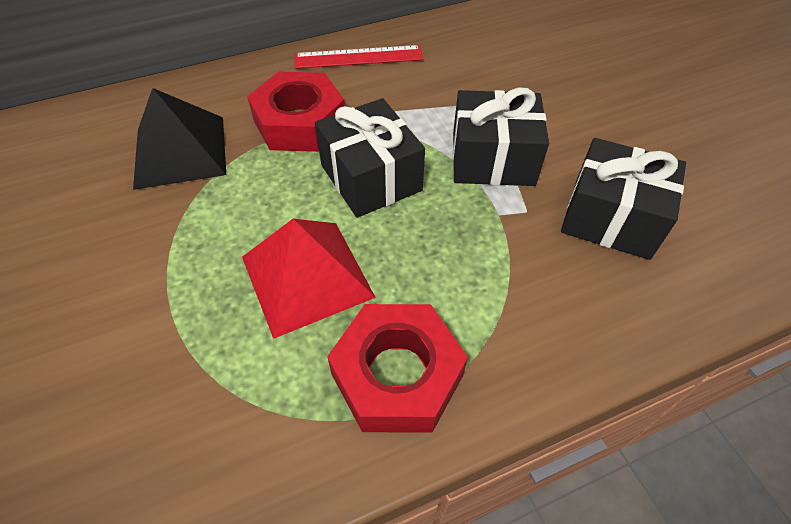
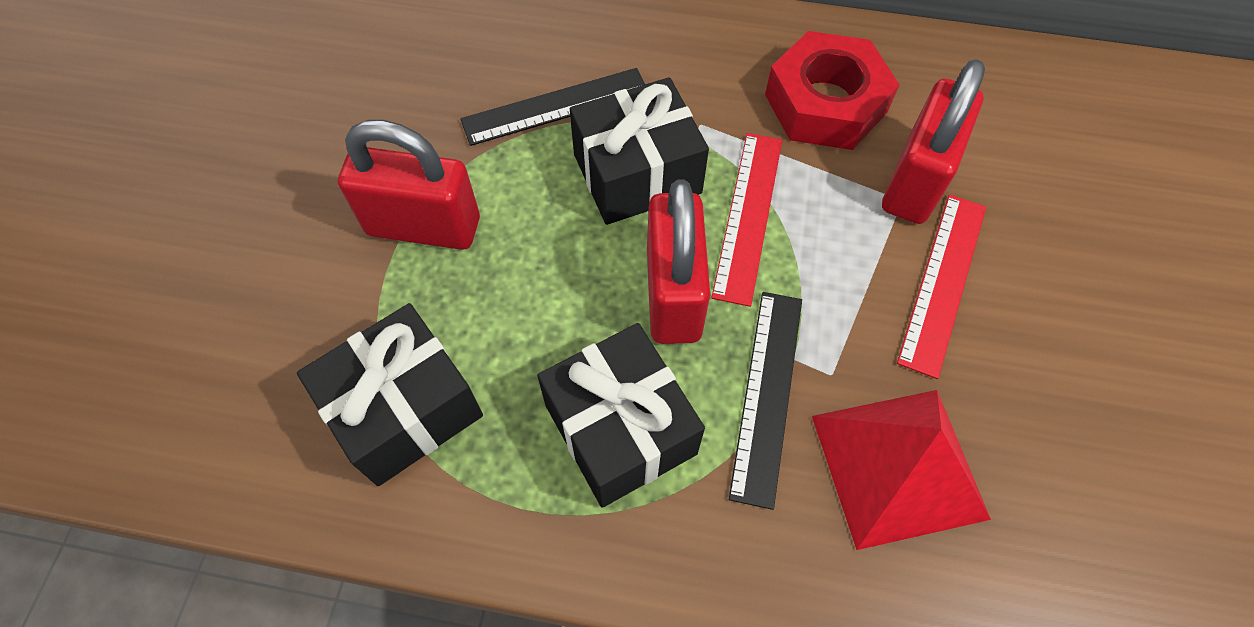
black pyramid: 1 -> 0
black ruler: 0 -> 2
red nut: 2 -> 1
red padlock: 0 -> 3
red ruler: 1 -> 2

